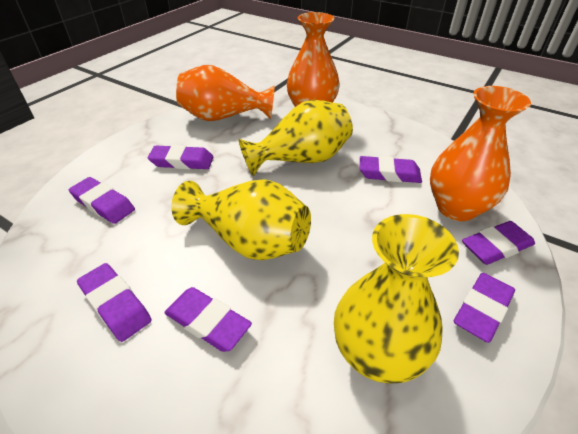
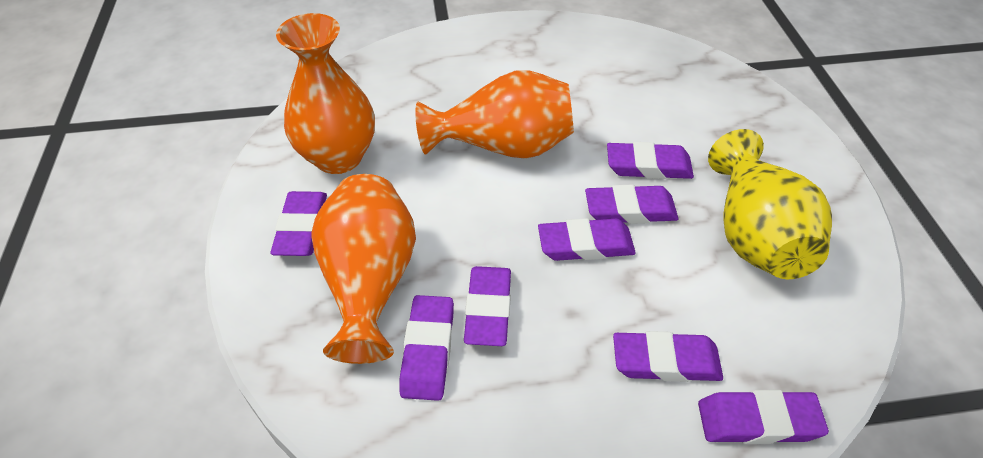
purple eraser: 7 -> 8
yellow vase: 3 -> 1

